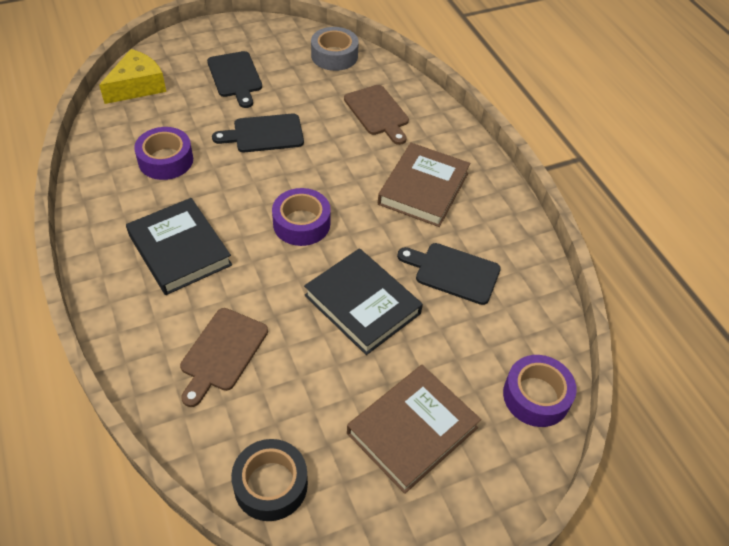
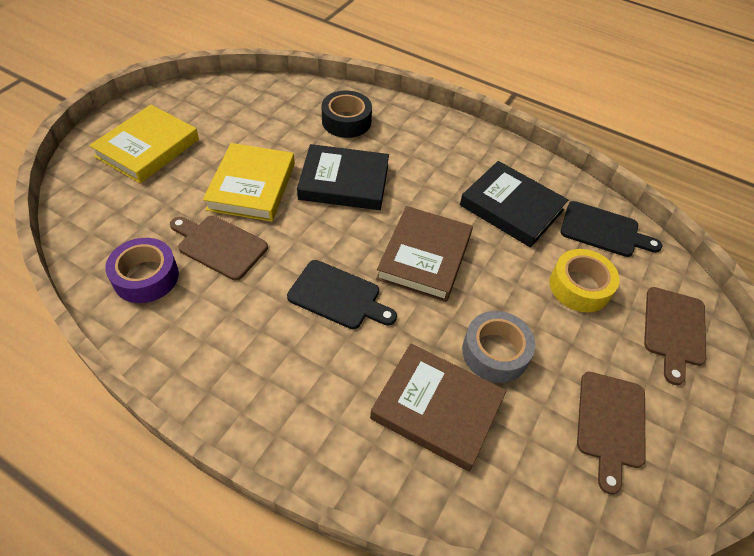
black cutting board: 3 -> 2
brown cutting board: 2 -> 3
purple tape: 3 -> 1
yellow book: 0 -> 2
yellow cheese: 1 -> 0
yellow tape: 0 -> 1

